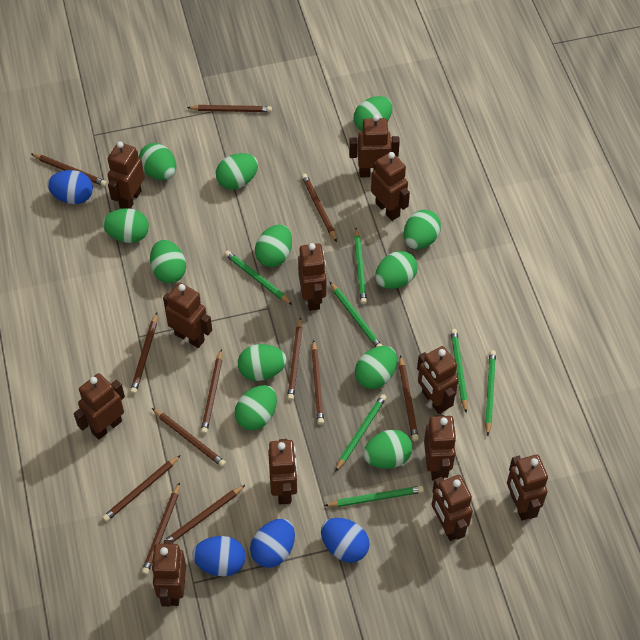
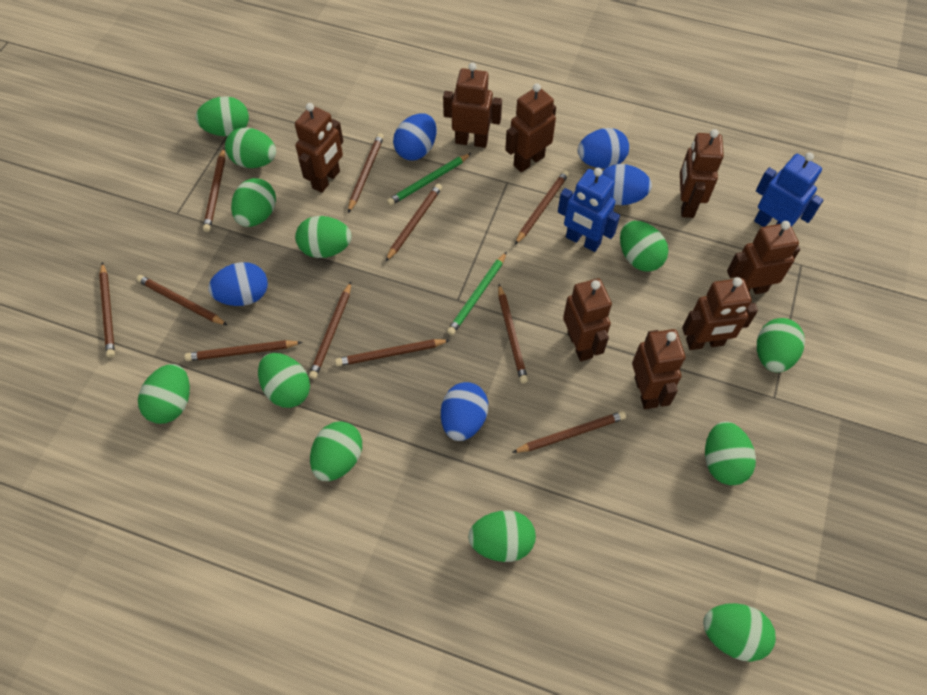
blue egg: 4 -> 5
blue robot: 0 -> 2
brown pencil: 12 -> 11
brown robot: 12 -> 8
green pencil: 7 -> 2

